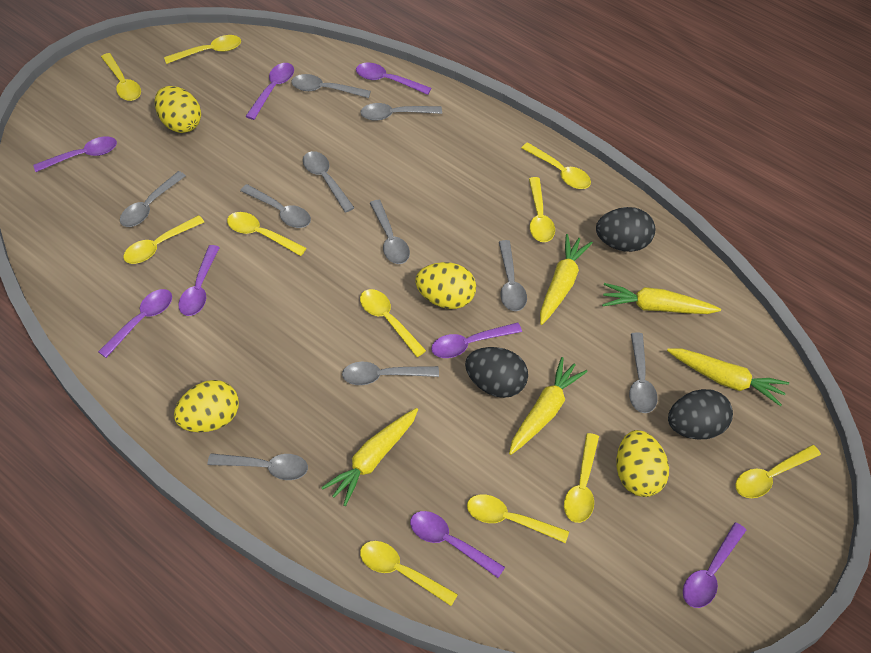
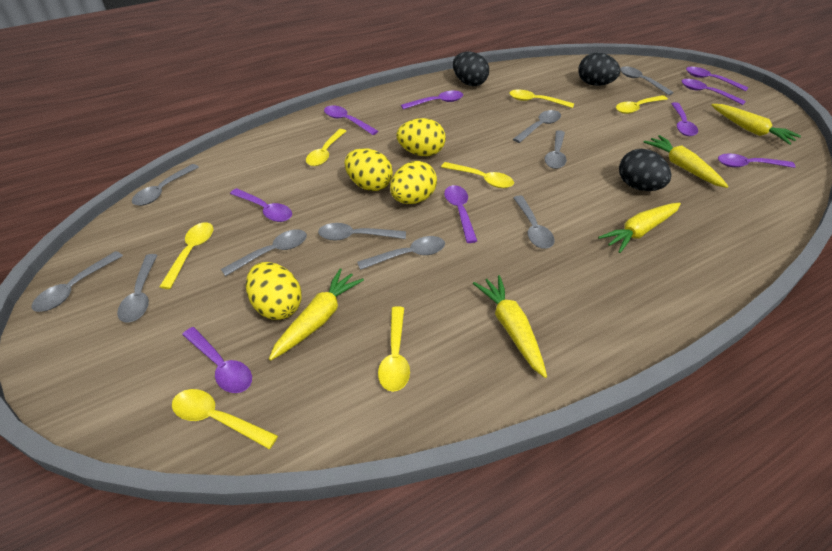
purple spoon: 8 -> 9
yellow spoon: 11 -> 7

